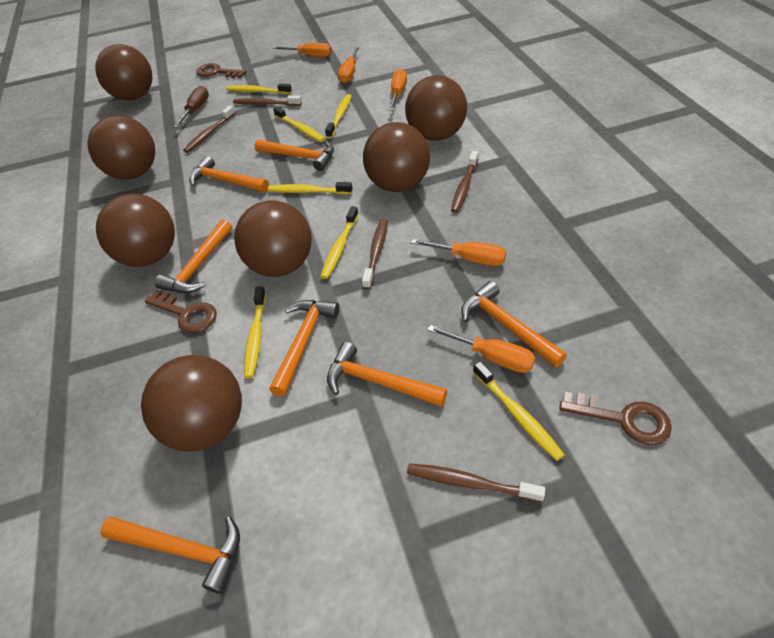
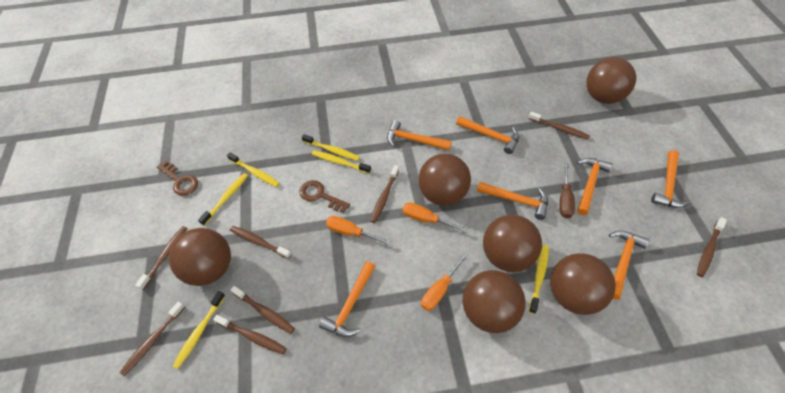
brown ball: 7 -> 6
brown key: 3 -> 2
brown toothbrush: 5 -> 8
orange screwdriver: 5 -> 3
yellow toothbrush: 7 -> 6

